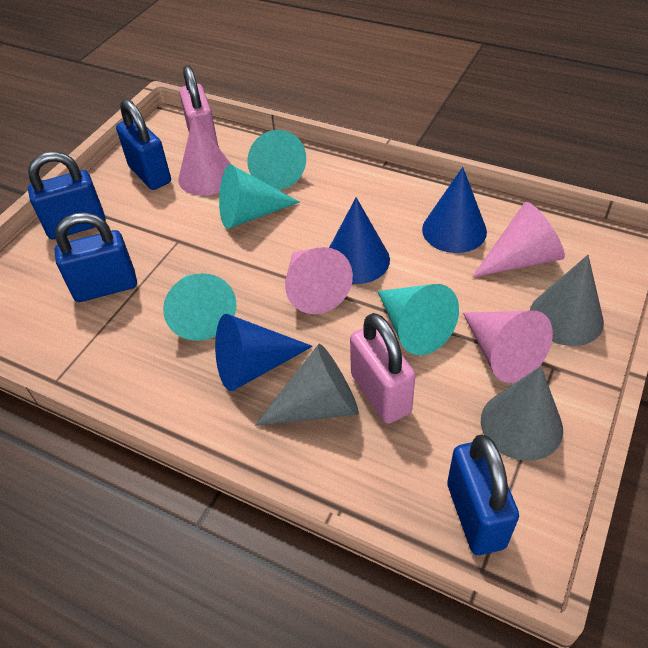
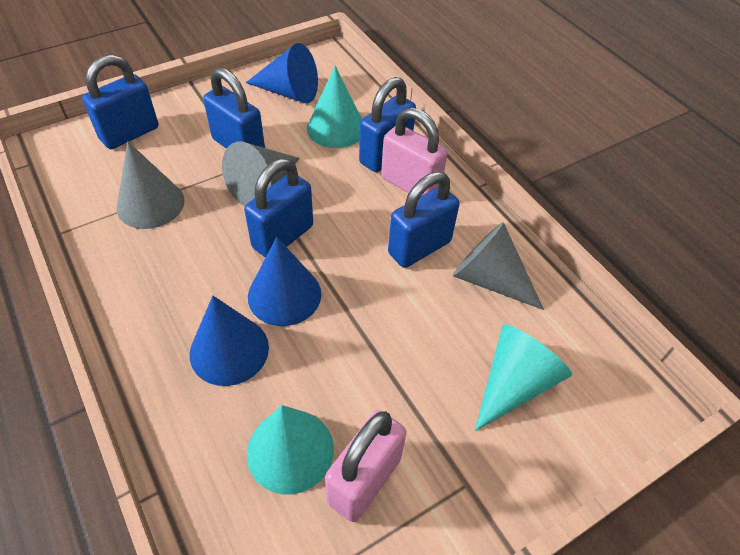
blue padlock: 4 -> 5
pink cone: 4 -> 0
turquoise cone: 4 -> 3

